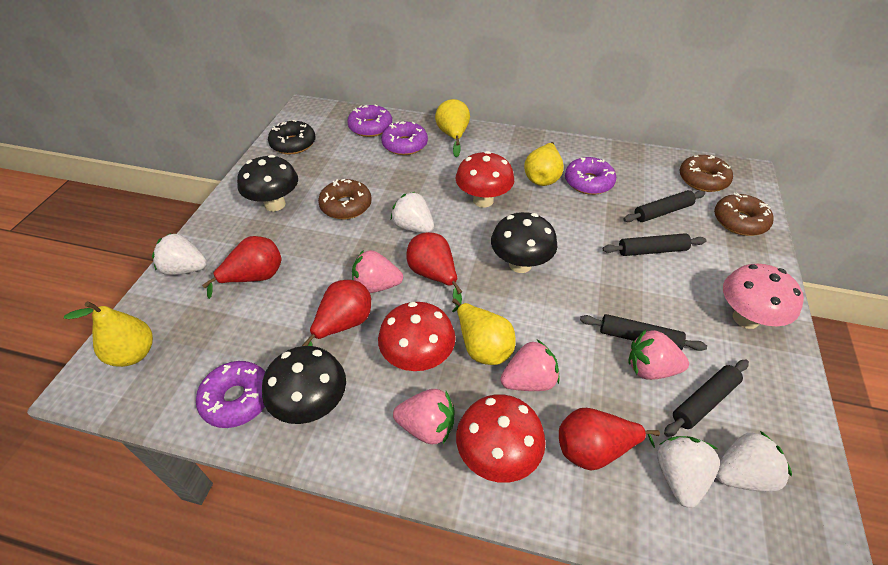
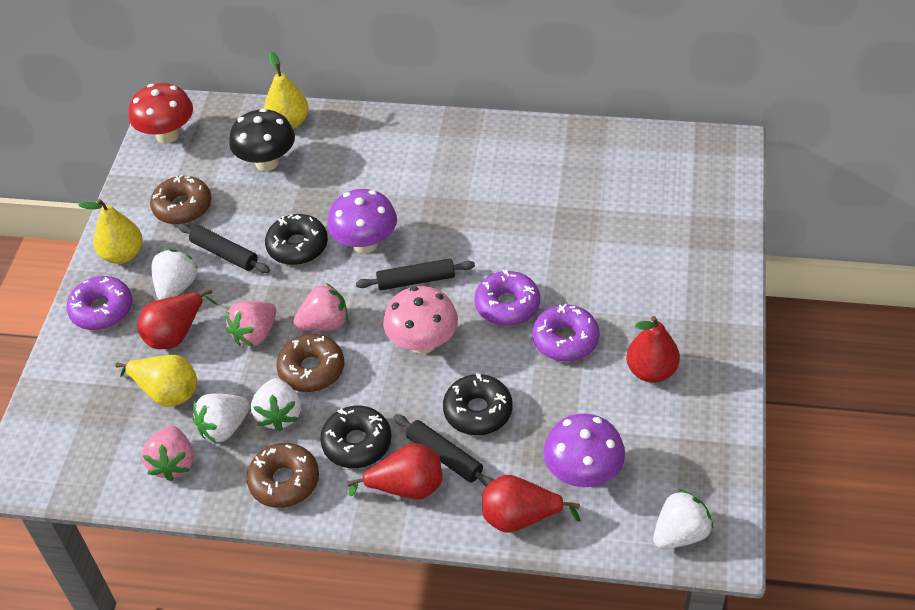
black donut: 1 -> 3
black mushroom: 3 -> 1
black rolling pin: 4 -> 3
pink strawberry: 4 -> 3
purple donut: 4 -> 3
purple mushroom: 0 -> 2
red mushroom: 3 -> 1
yellow pear: 4 -> 3

